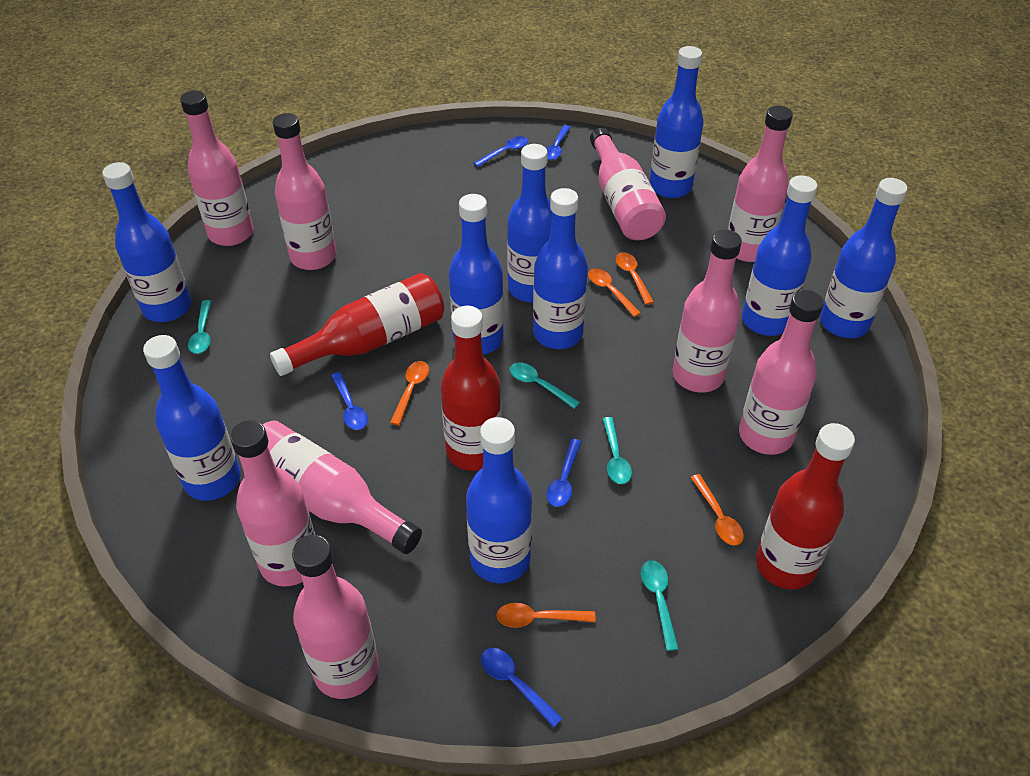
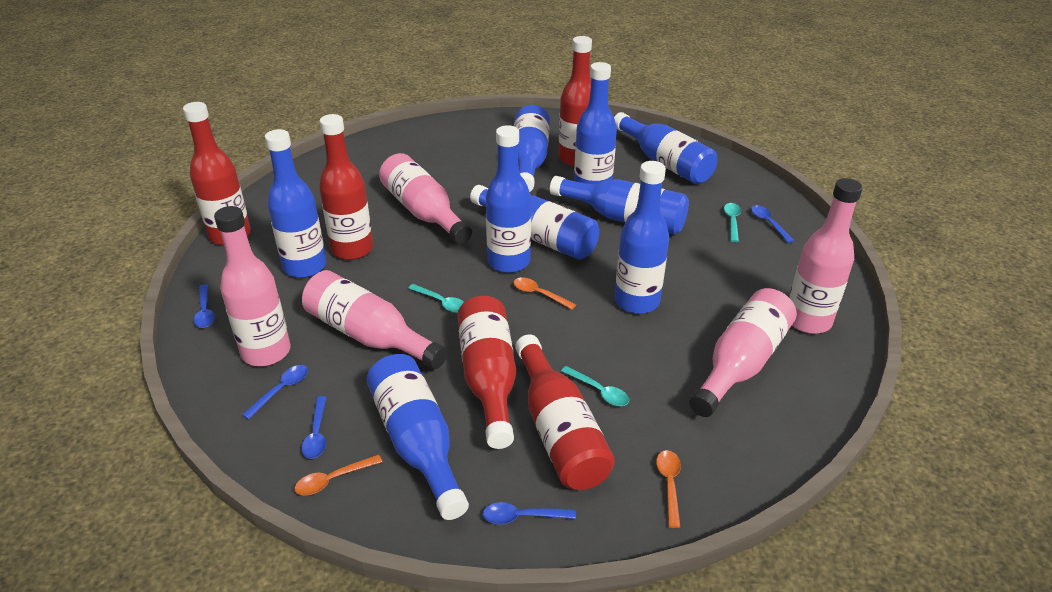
orange spoon: 5 -> 3
pink bottle: 9 -> 5
red bottle: 3 -> 5
turquoise spoon: 4 -> 3

